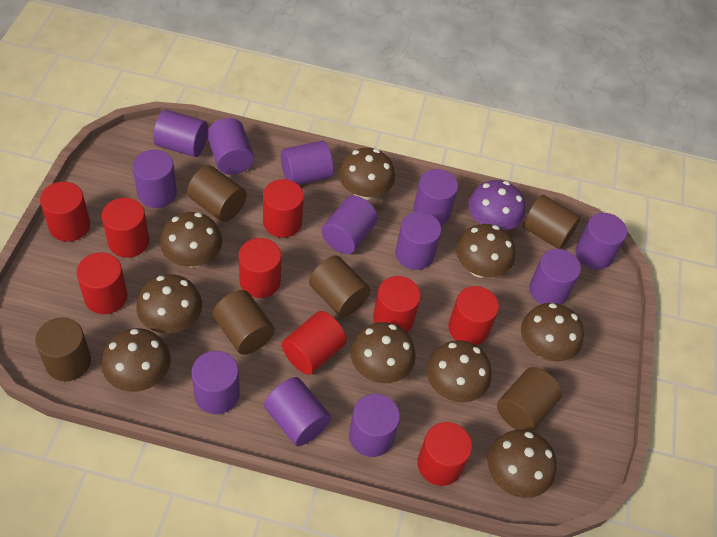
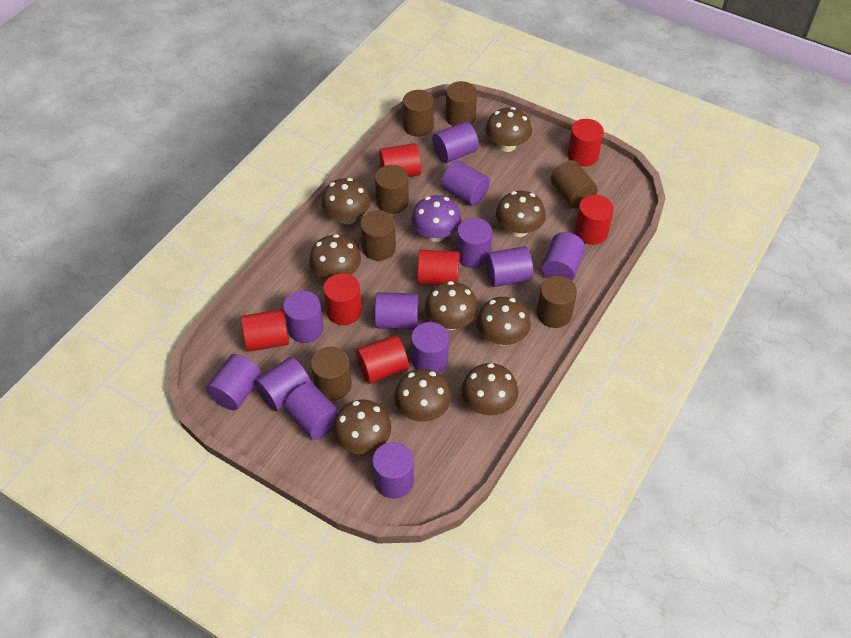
brown cylinder: 6 -> 7
red cylinder: 9 -> 7

